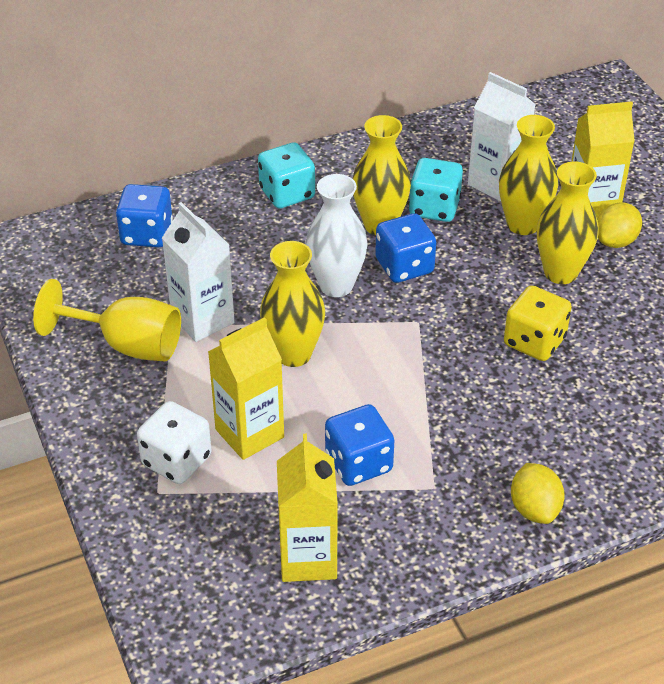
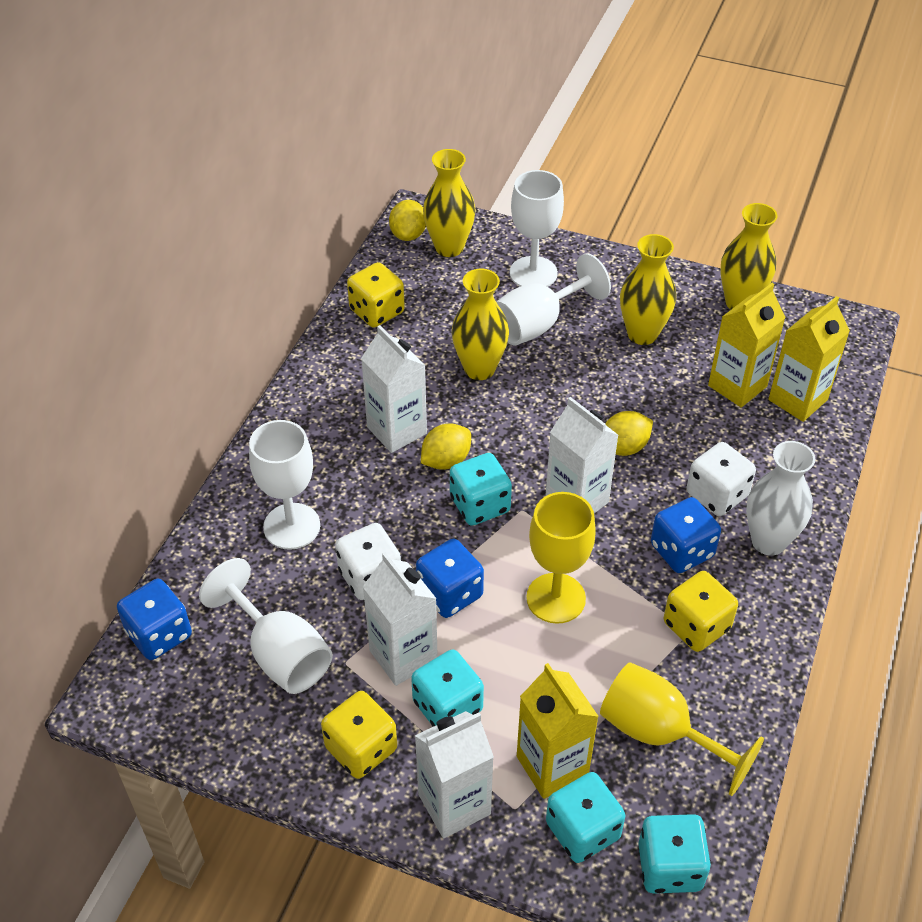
turquoise dice: 2 -> 4
white carton: 2 -> 4
white dice: 1 -> 2
white goblet: 0 -> 4
yellow dice: 1 -> 3
yellow goblet: 1 -> 2
yellow lemon: 2 -> 3

